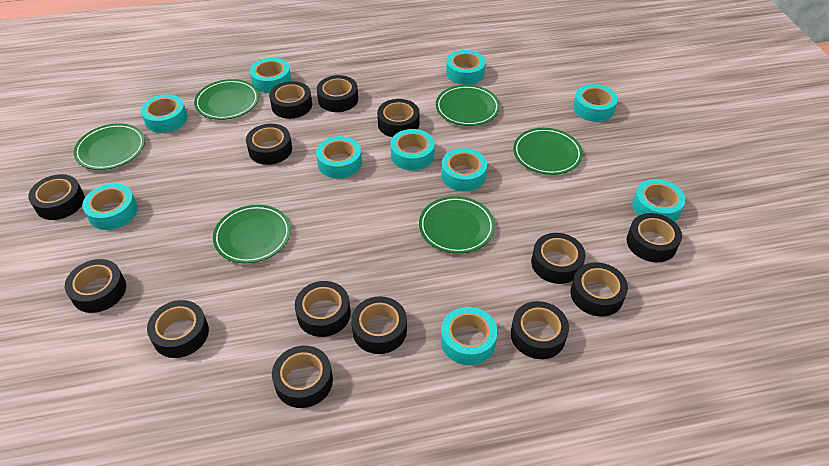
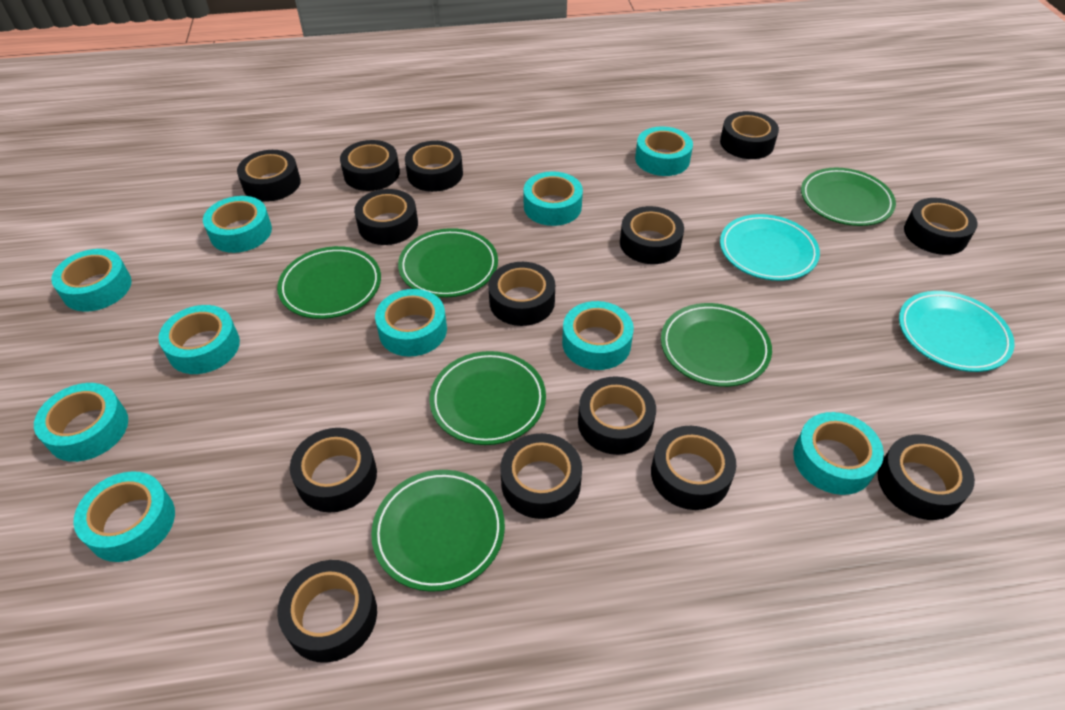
turquoise plate: 0 -> 2

